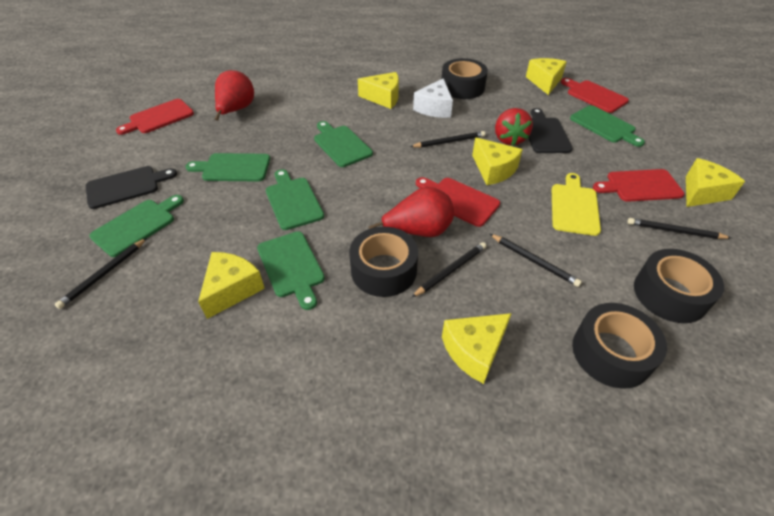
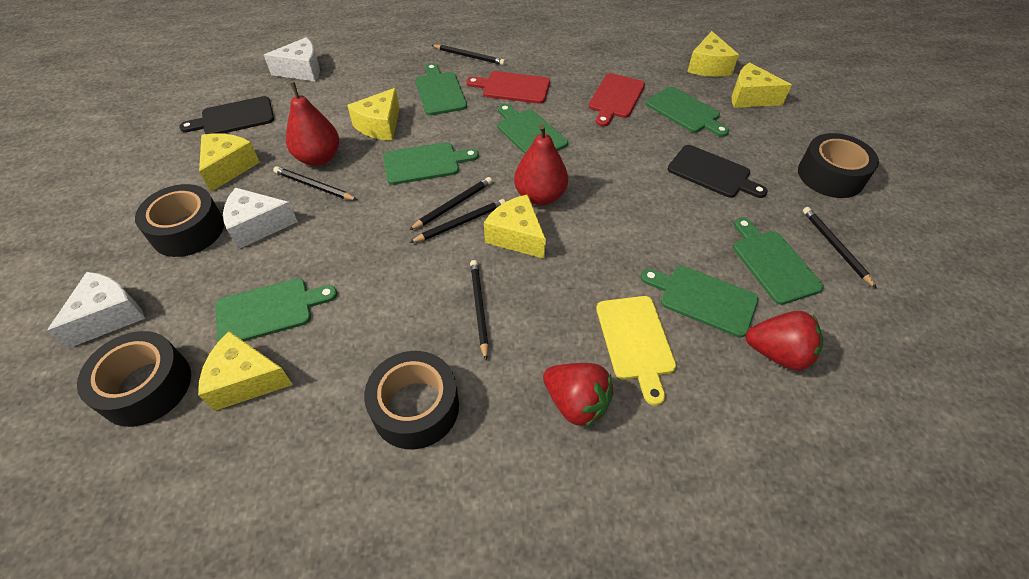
black pencil: 5 -> 6
green cutting board: 6 -> 7
red cutting board: 4 -> 2
red strawberry: 1 -> 2
white cheese: 1 -> 3

